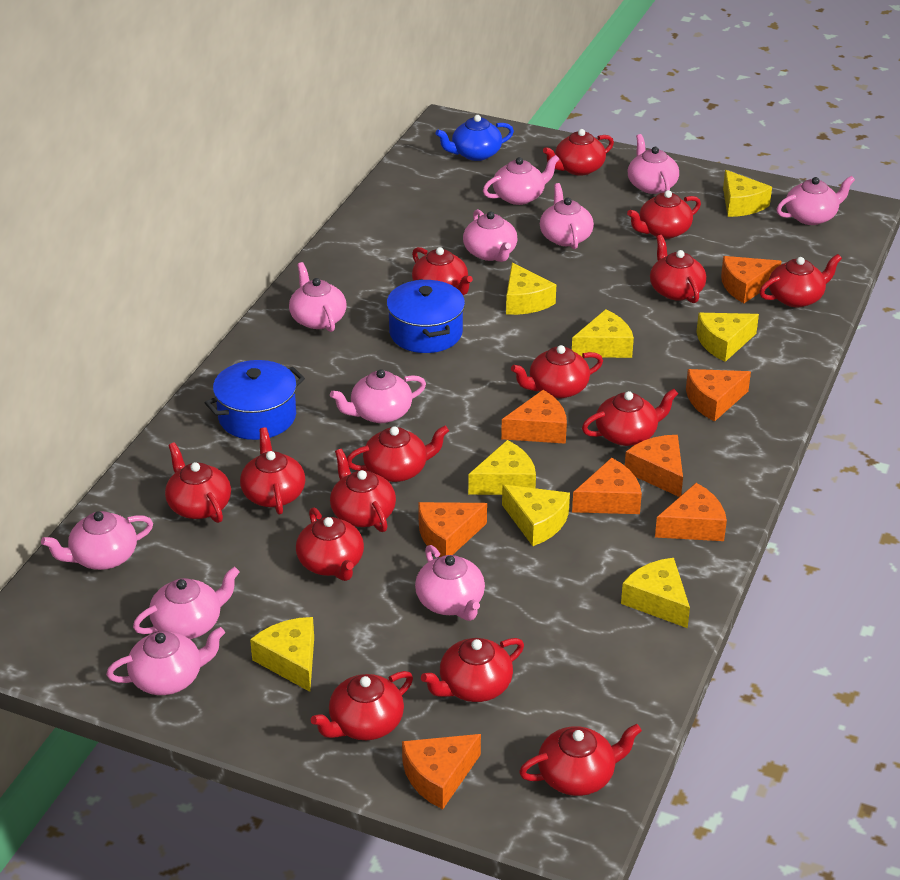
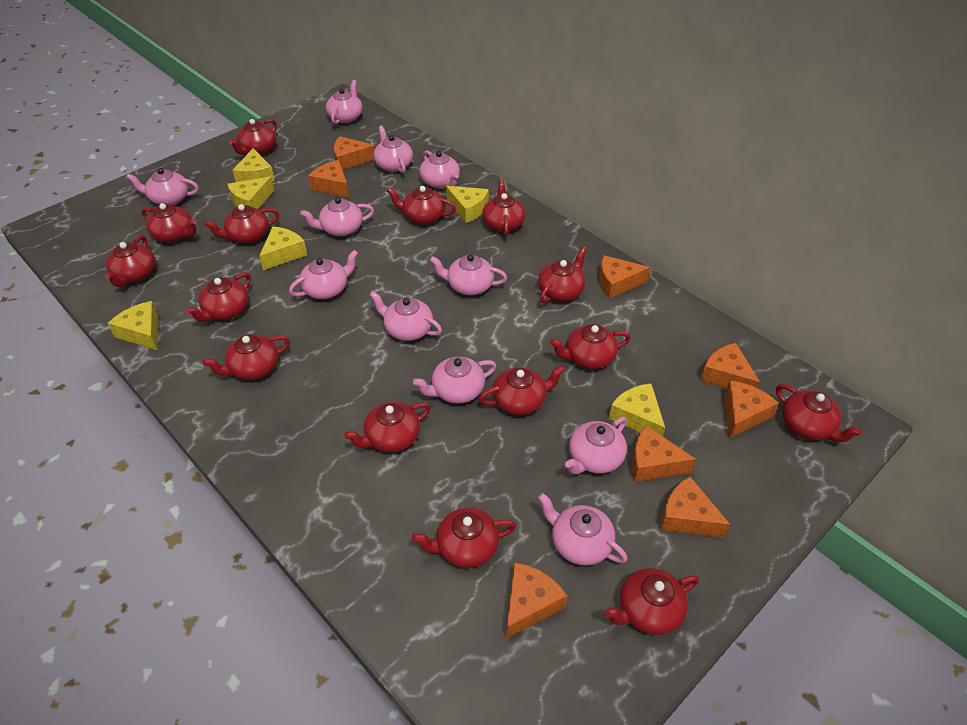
blue pot: 2 -> 0
blue teapot: 1 -> 0
yellow cheese: 8 -> 6

